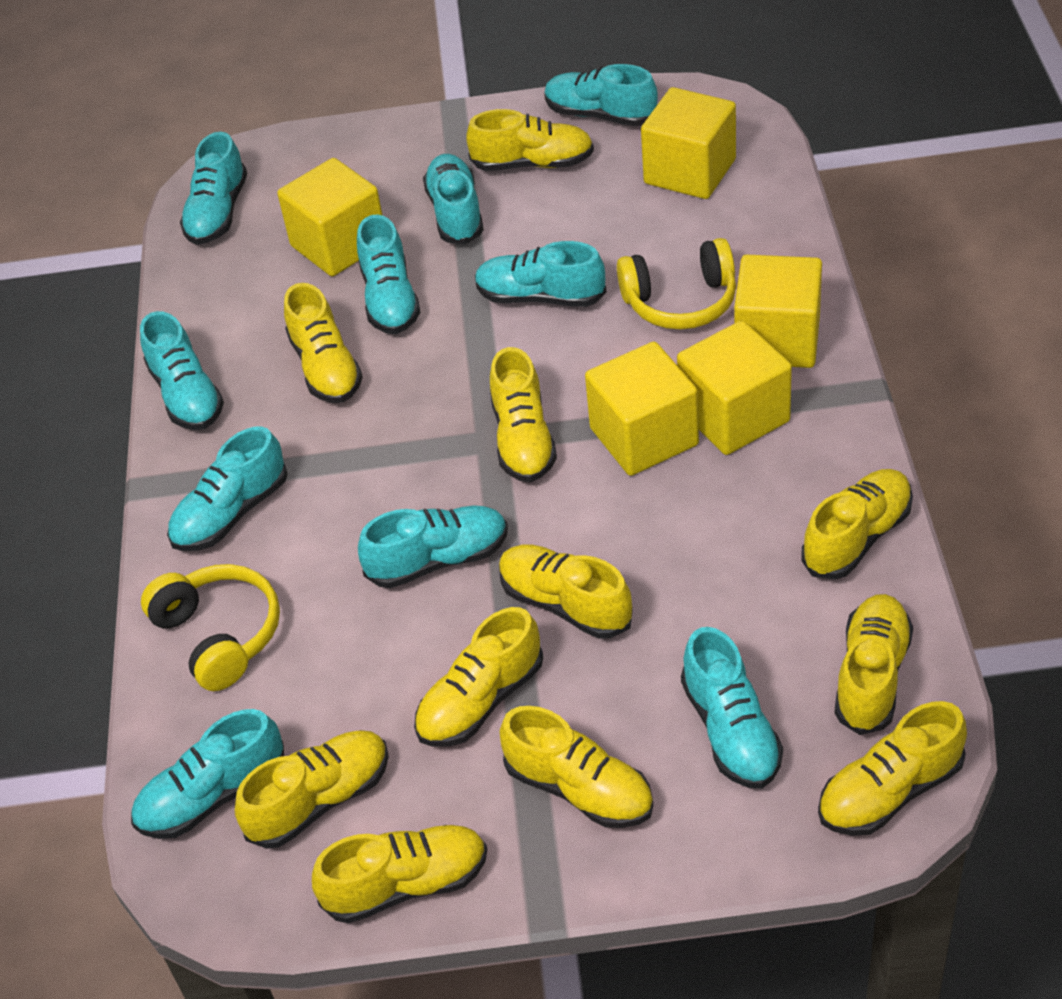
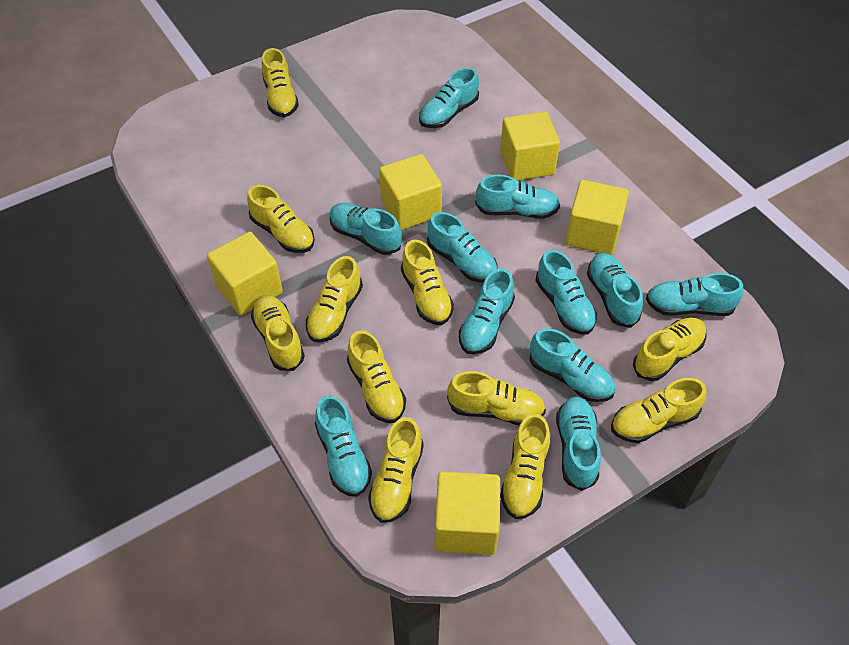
turquoise shoe: 10 -> 11
yellow headphones: 2 -> 0

